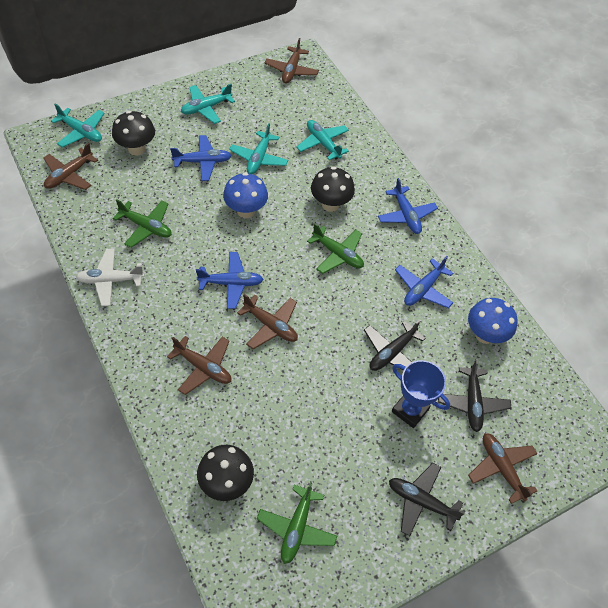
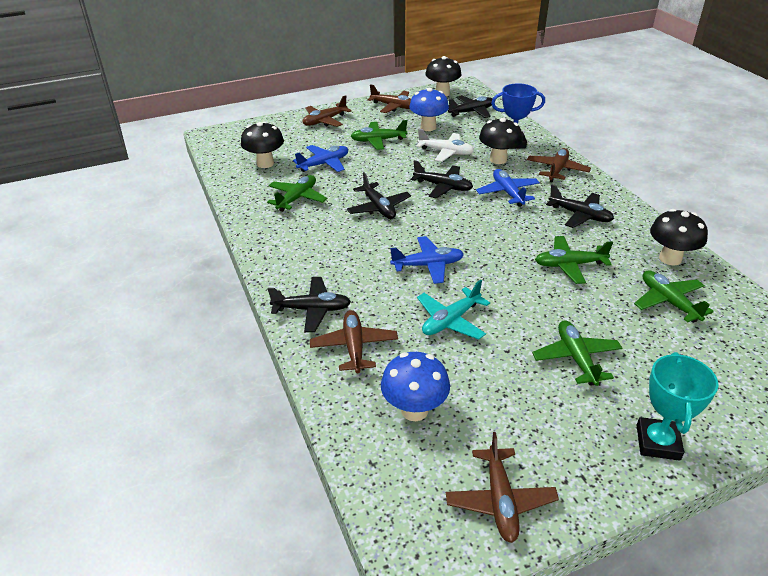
black mushroom: 3 -> 4
black plane: 3 -> 5
blue plane: 4 -> 3
green plane: 3 -> 5
turquoise plane: 4 -> 1
turquoise trophy: 0 -> 1

